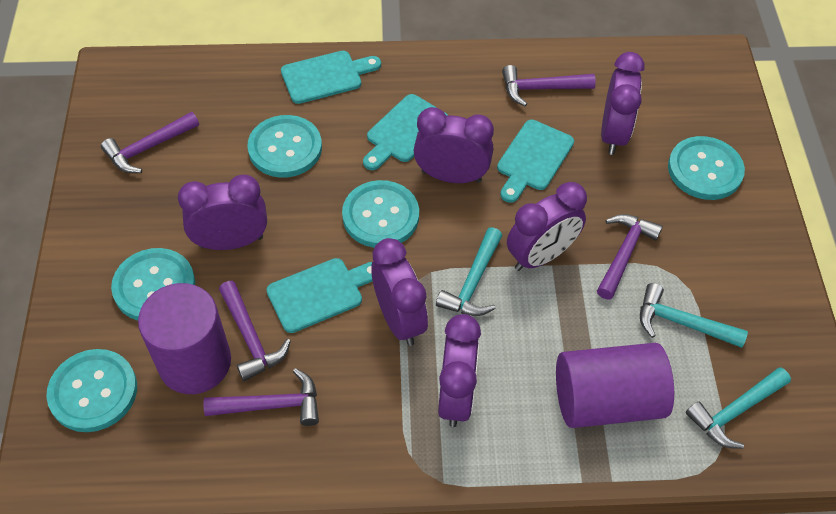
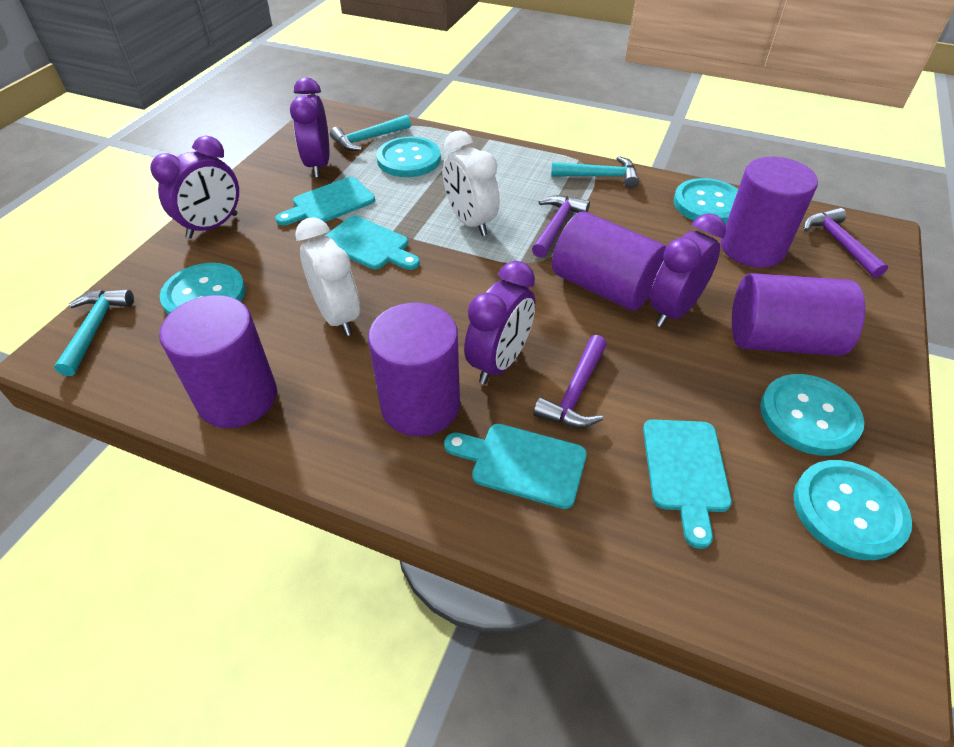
purple clock: 6 -> 4
purple cylinder: 2 -> 5
purple hammer: 5 -> 3
white clock: 0 -> 2

